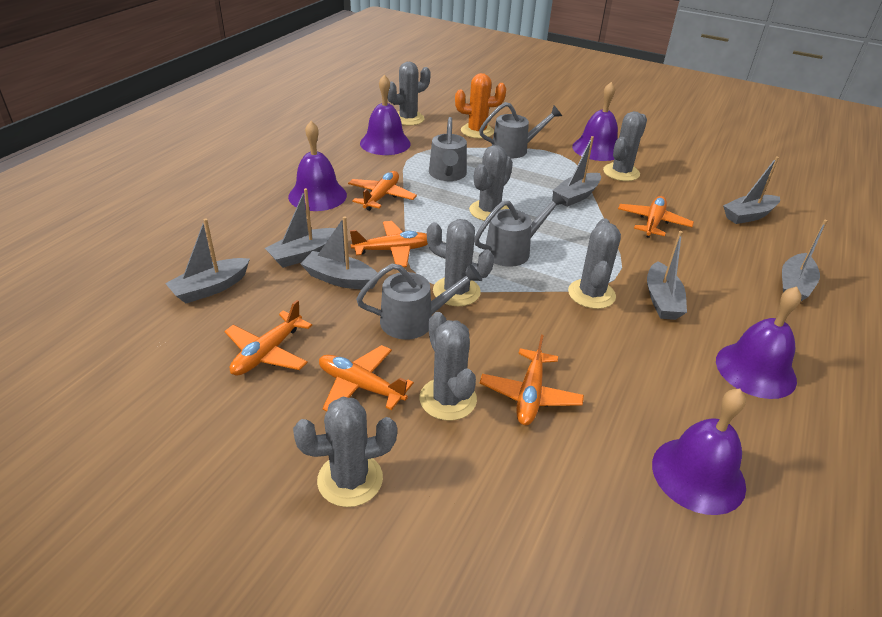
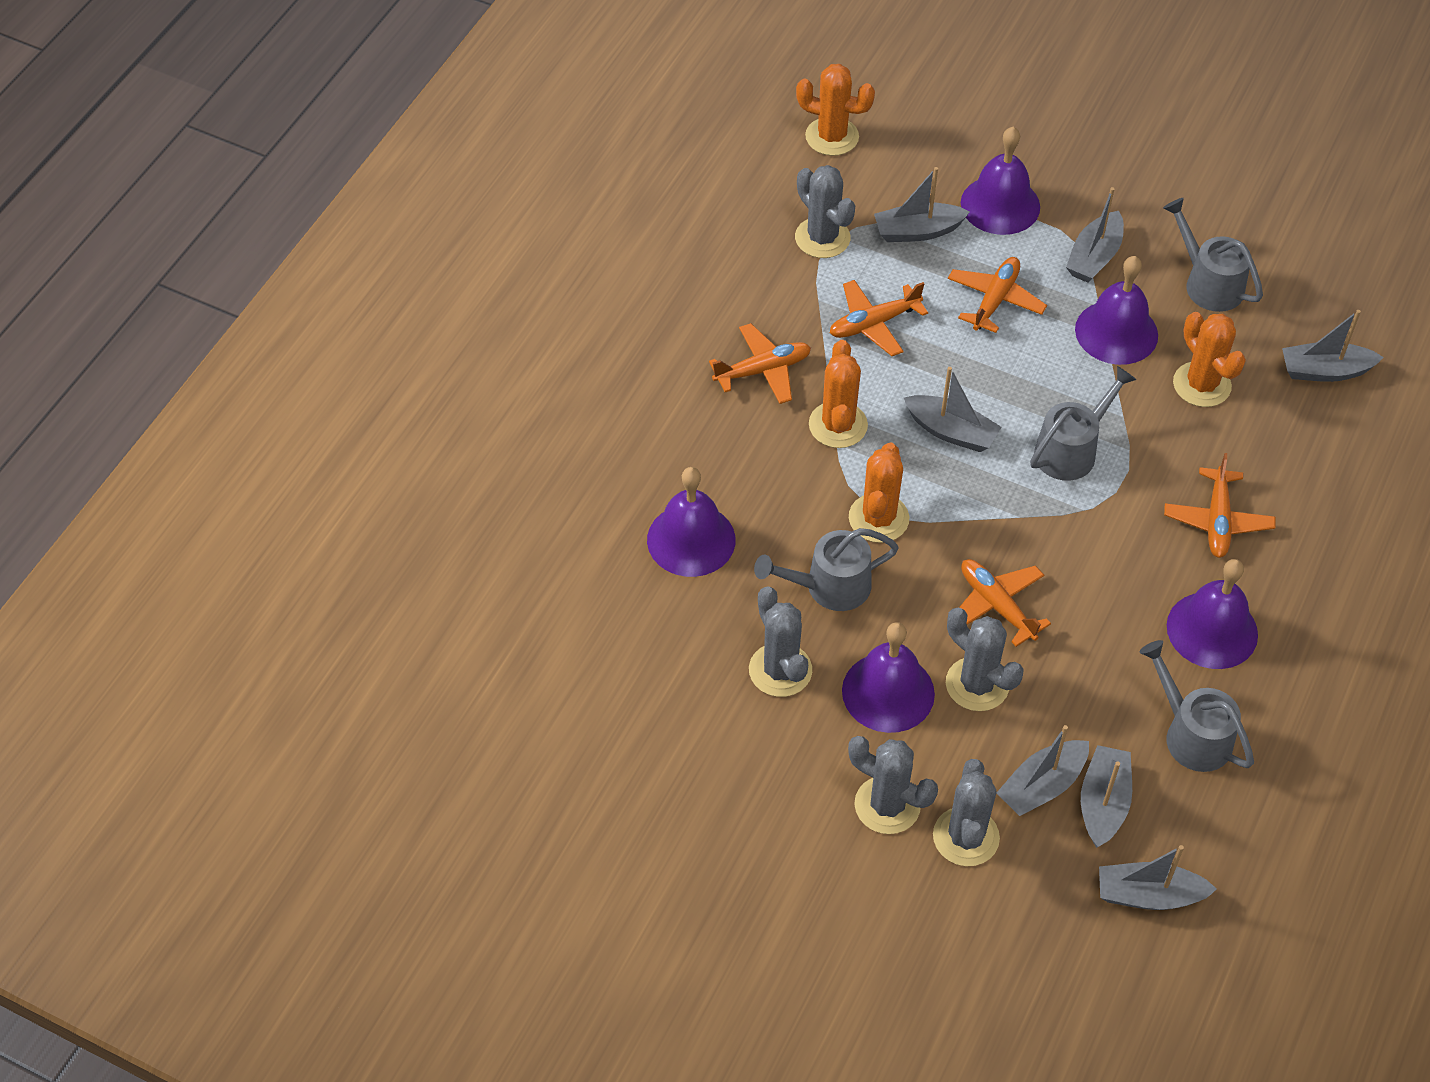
grey cactus: 7 -> 5
orange cactus: 1 -> 4
orange plane: 6 -> 5

